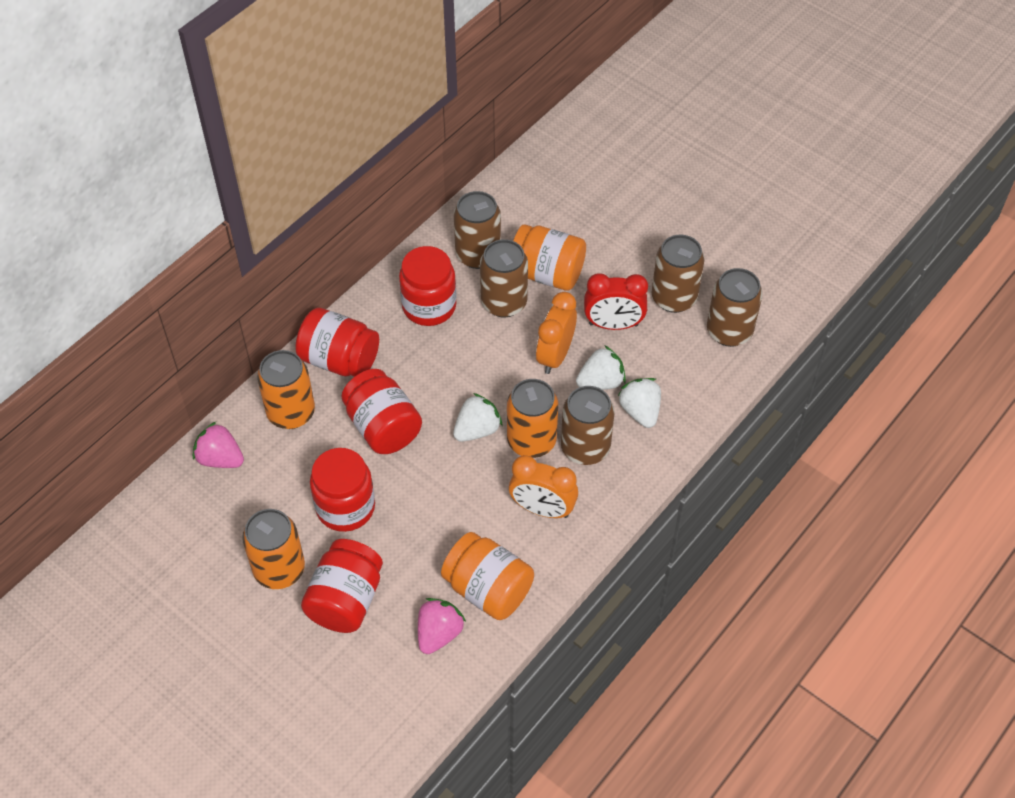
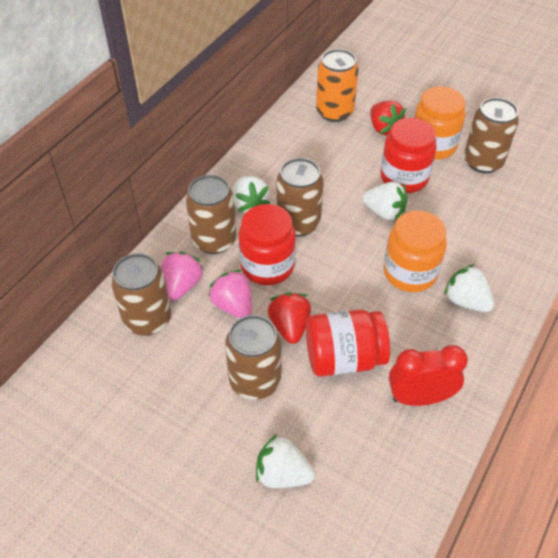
orange can: 3 -> 1
orange clock: 2 -> 0
red jar: 5 -> 3
red strawberry: 0 -> 2
white strawberry: 3 -> 4

